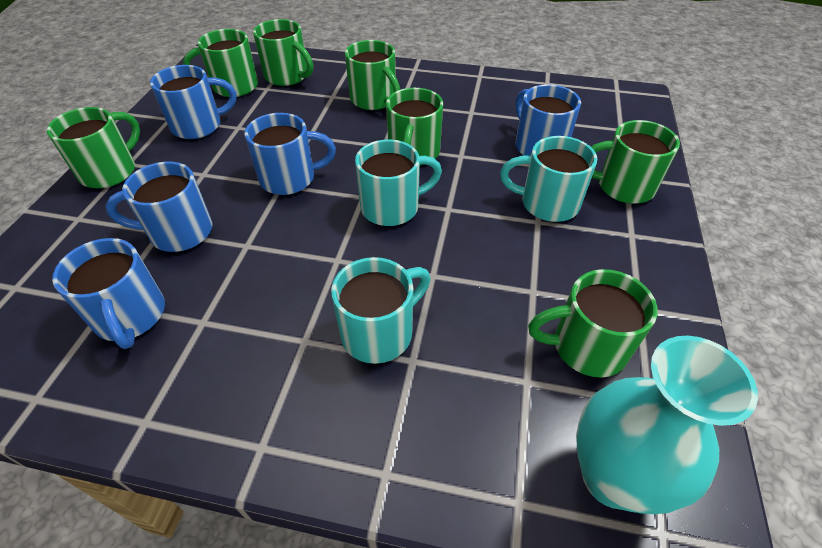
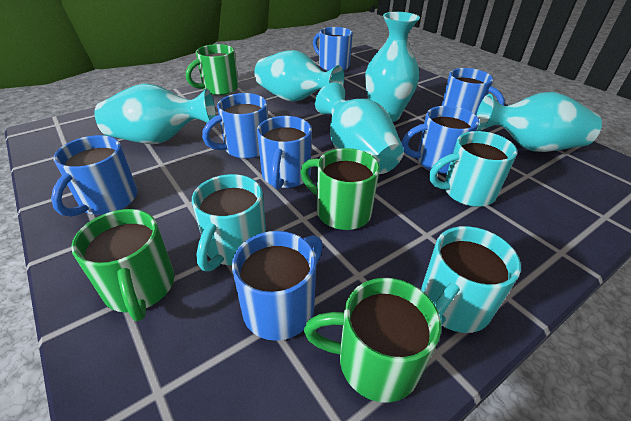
blue mug: 5 -> 7
green mug: 7 -> 4
turquoise vase: 1 -> 5

